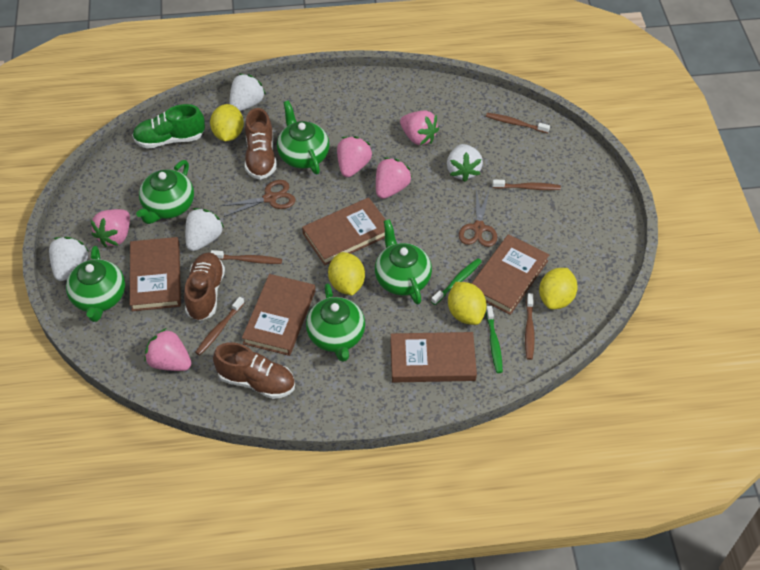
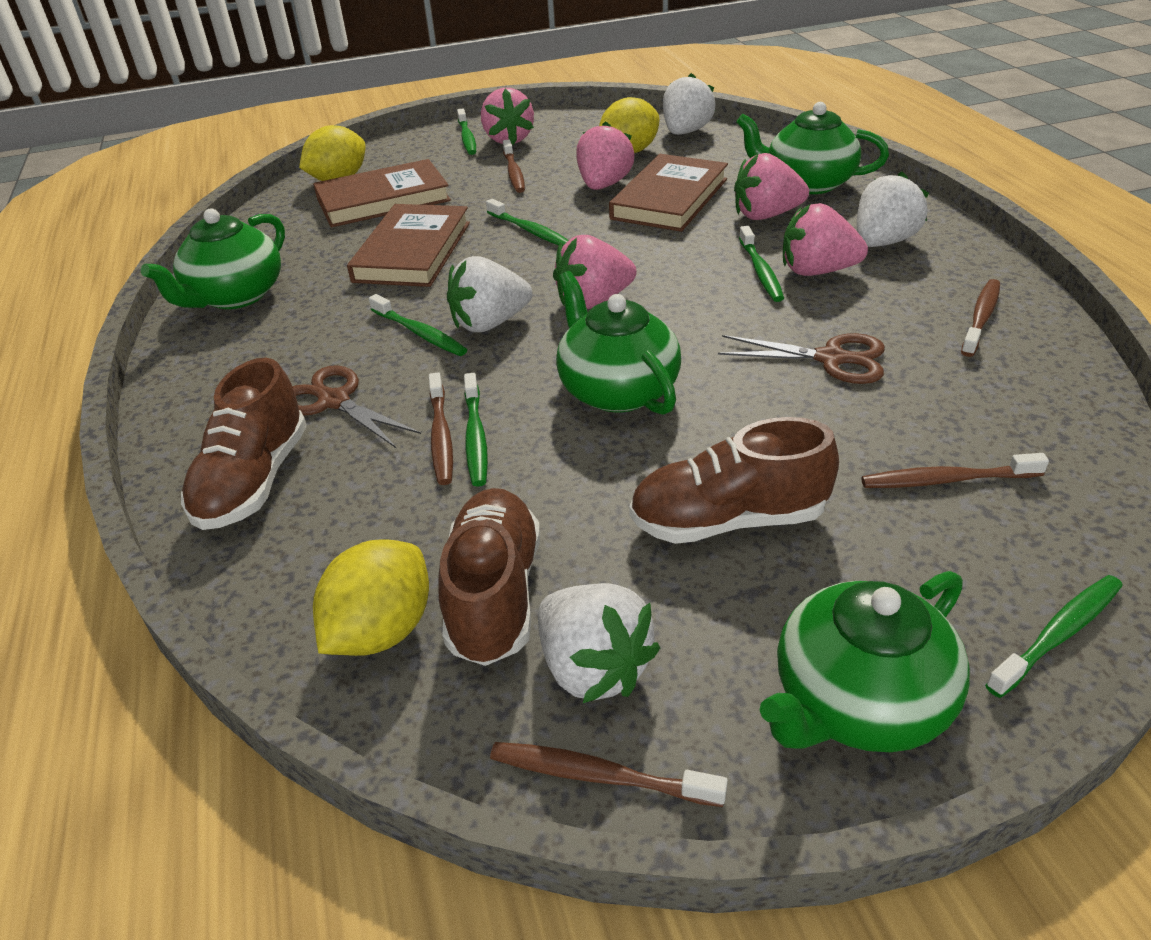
brown book: 5 -> 3
green shoe: 1 -> 0
green teapot: 5 -> 4
green toothbrush: 2 -> 6
yellow lemon: 4 -> 3

